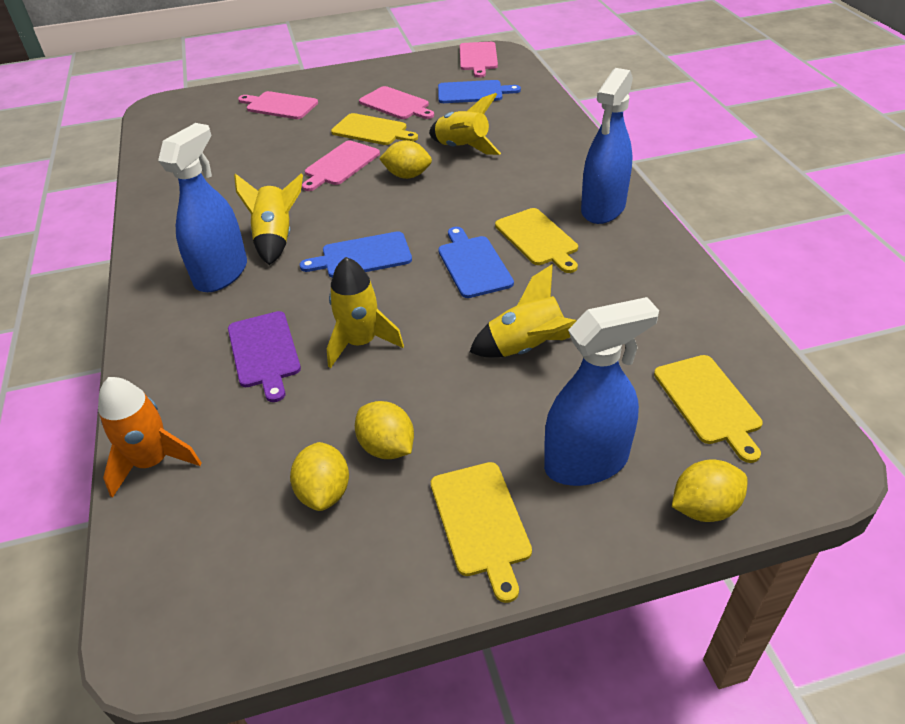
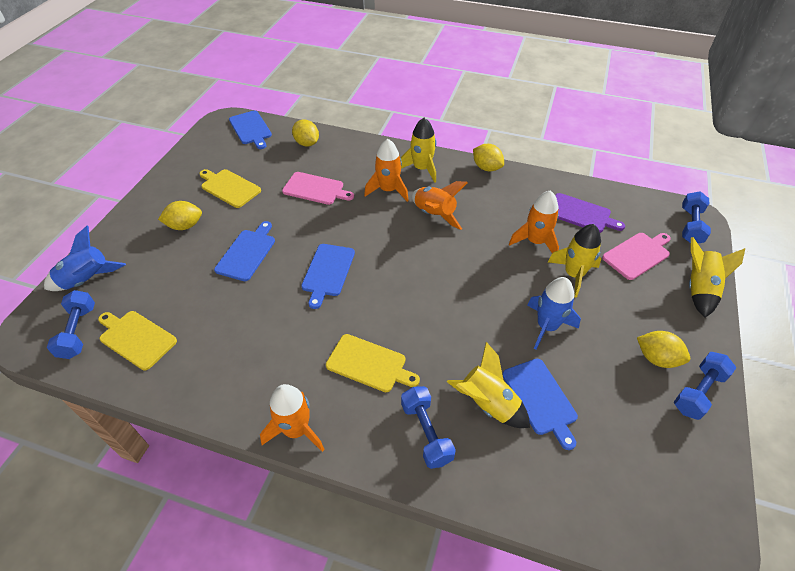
blue cutting board: 3 -> 4
blue dumbbell: 0 -> 4
blue rocket: 0 -> 2
blue spray bottle: 3 -> 0
orange rocket: 1 -> 4
pink cutting board: 4 -> 2
yellow cutting board: 4 -> 3

